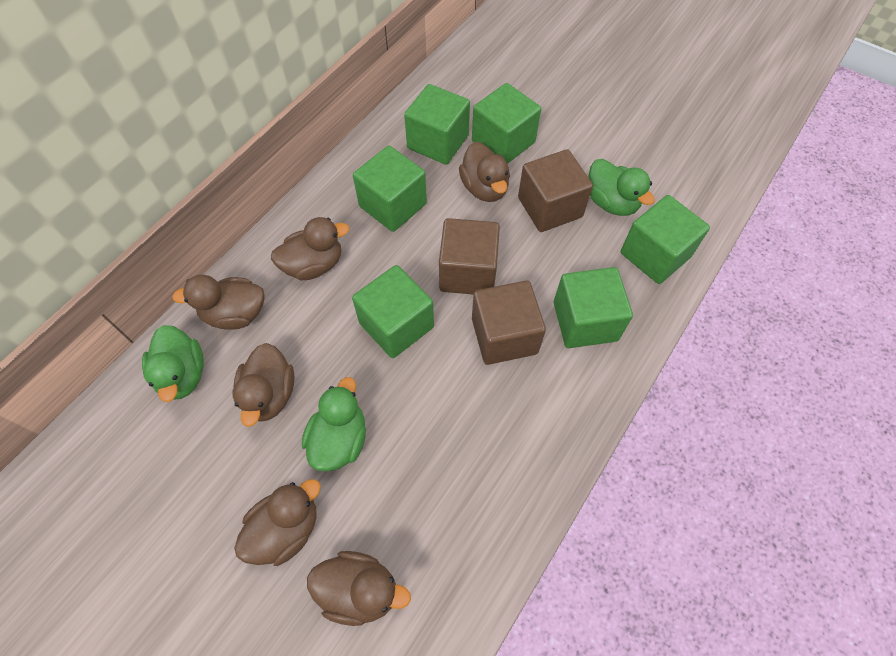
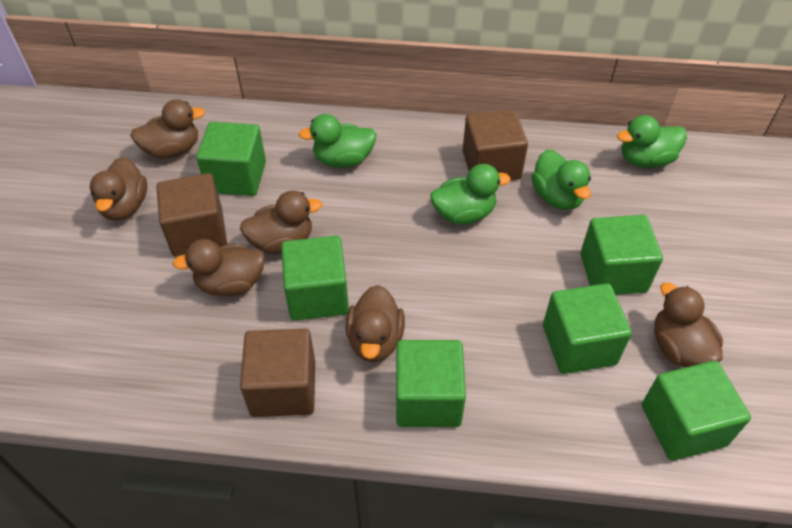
green duck: 3 -> 4

